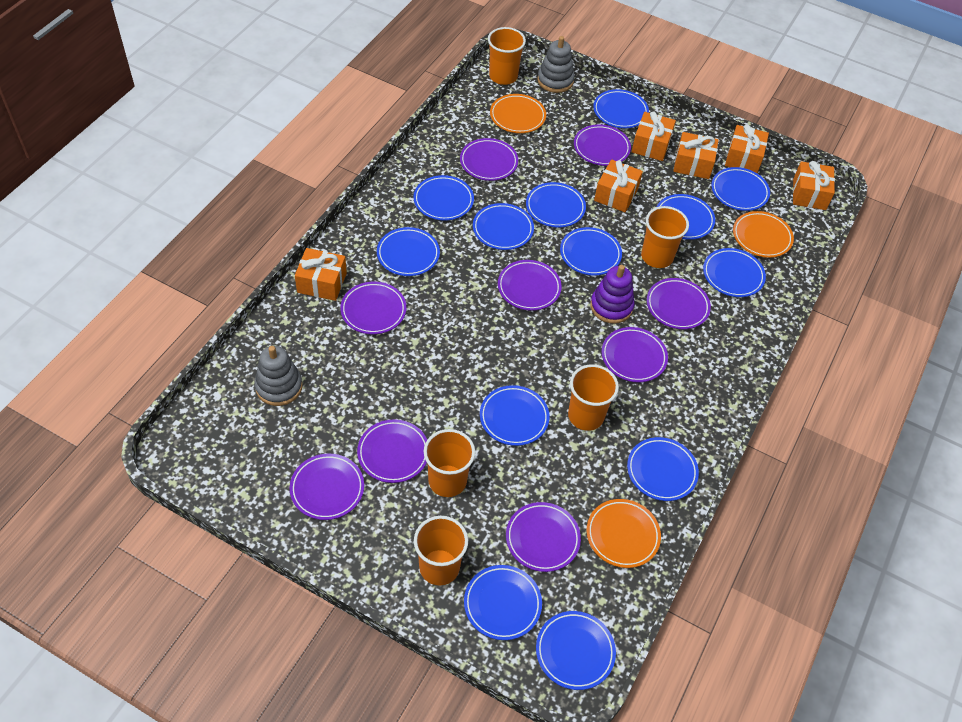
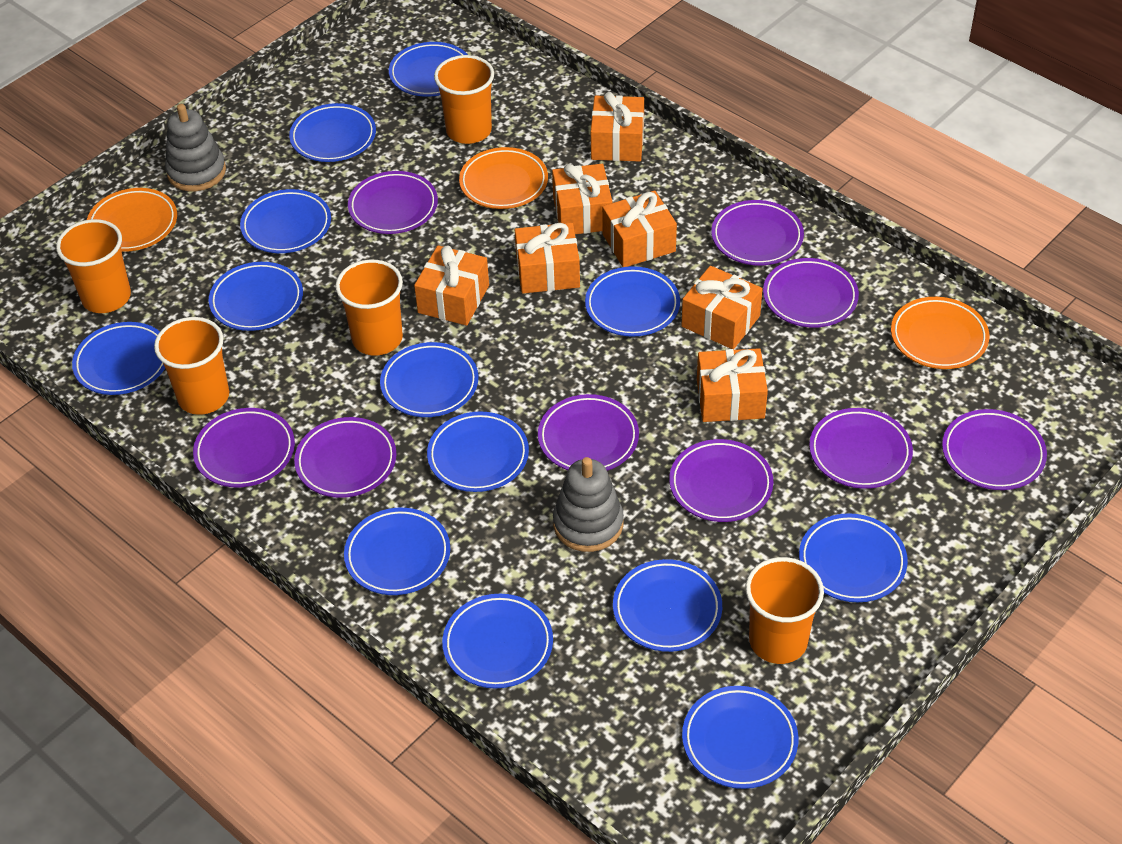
orange gift: 6 -> 7
purple stacking toy: 1 -> 0

